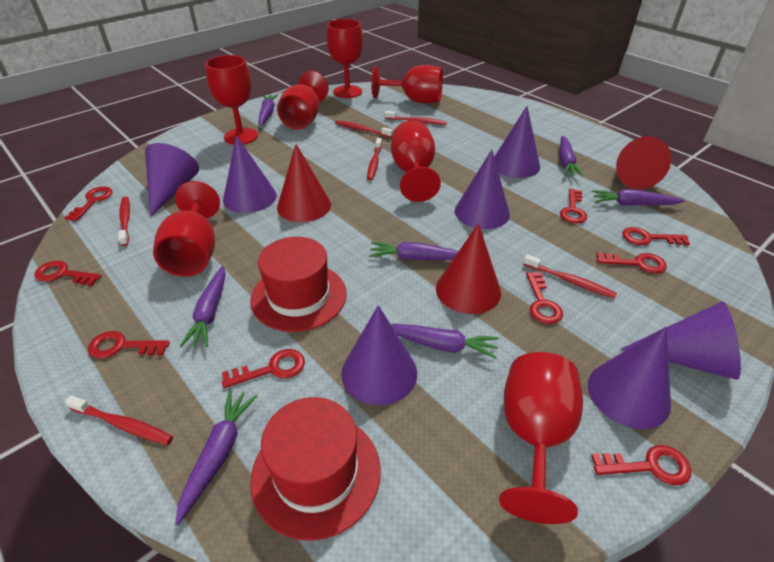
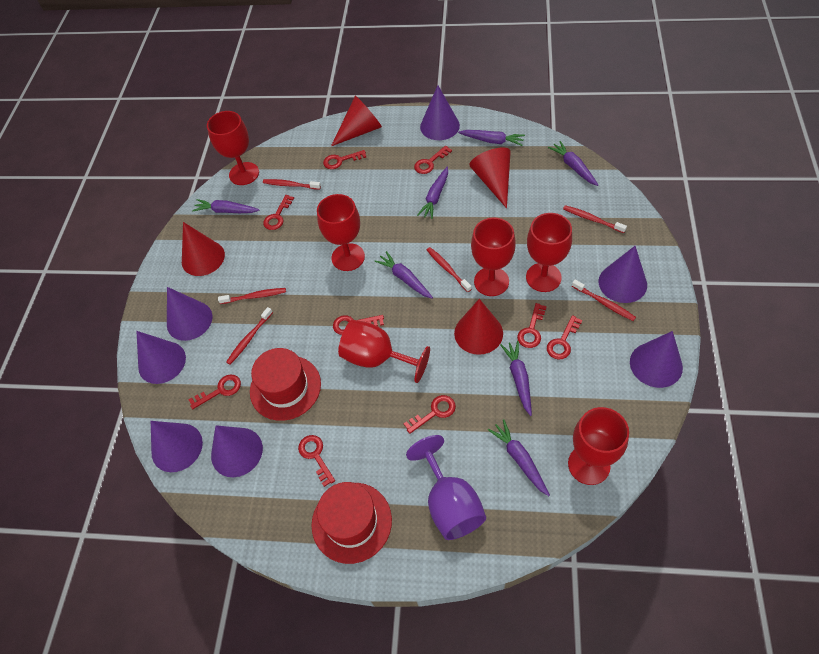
purple goblet: 0 -> 1
red cone: 3 -> 4
red goblet: 7 -> 6

